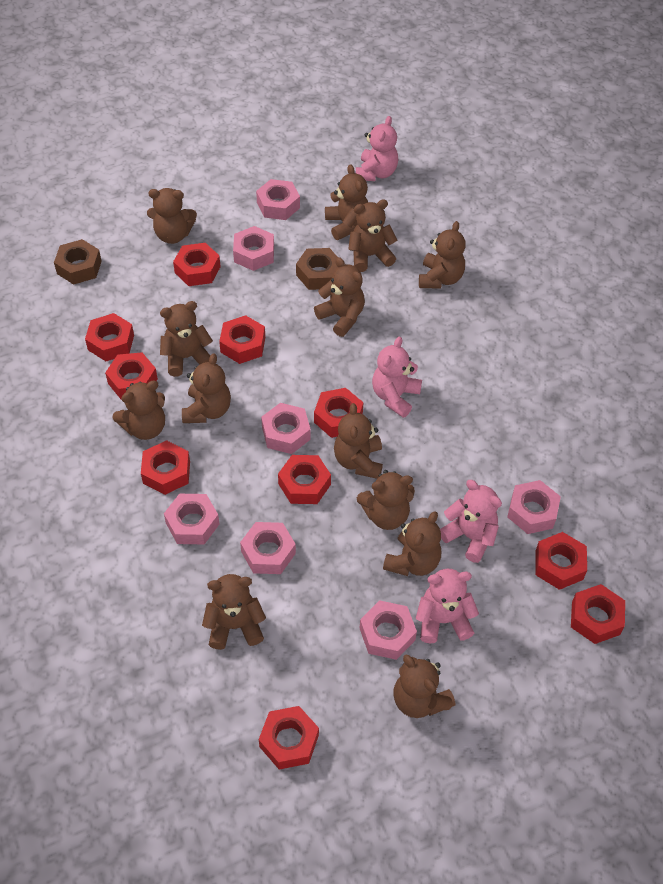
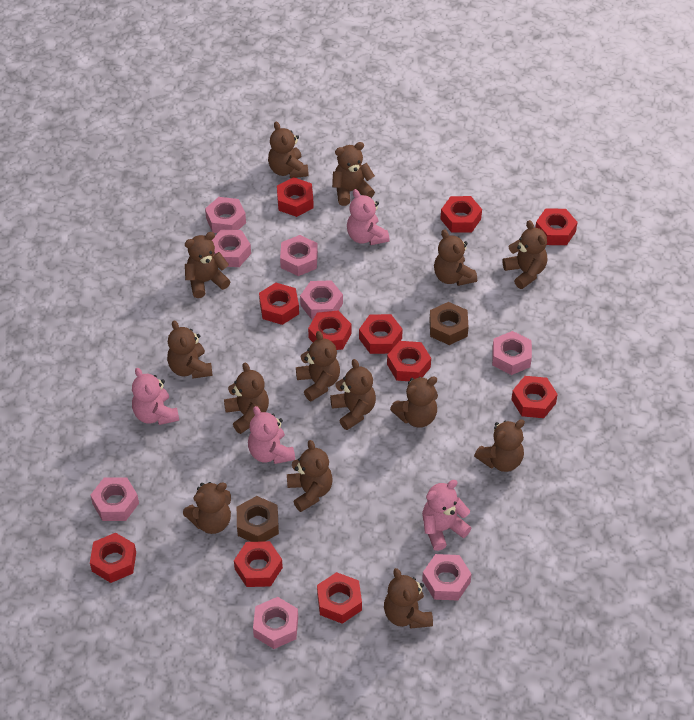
brown teddy bear: 13 -> 14
pink nut: 7 -> 8
red nut: 10 -> 11

